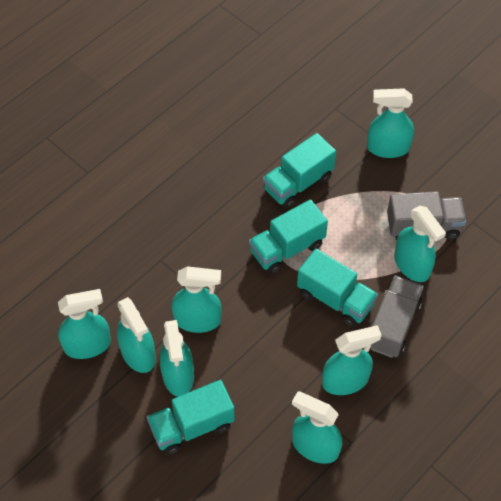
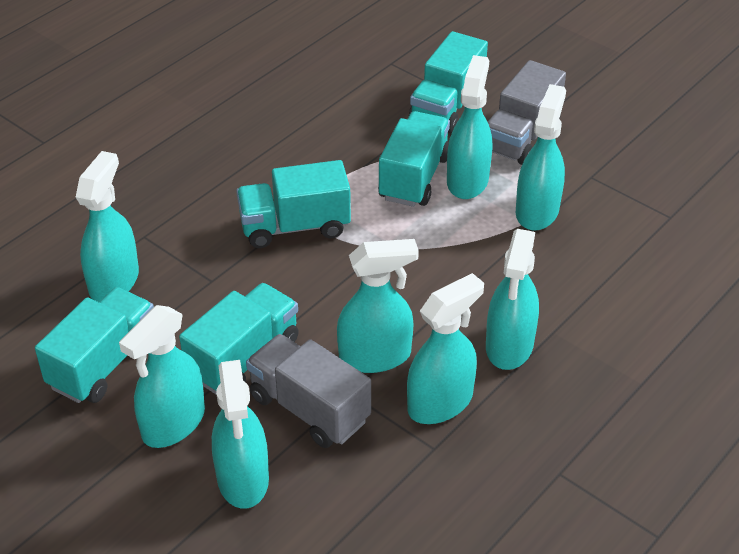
turquoise truck: 4 -> 5

